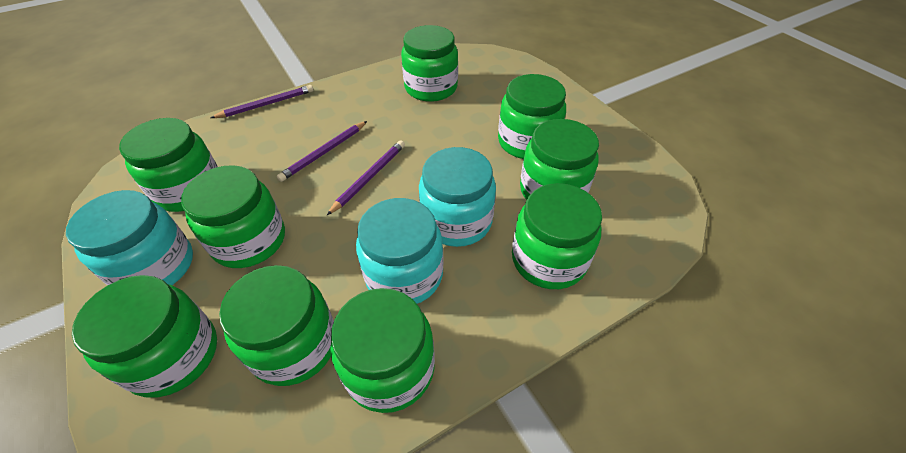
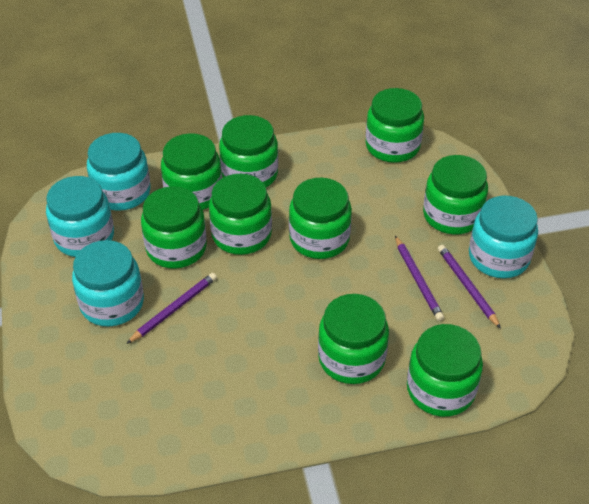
turquoise jar: 3 -> 4

